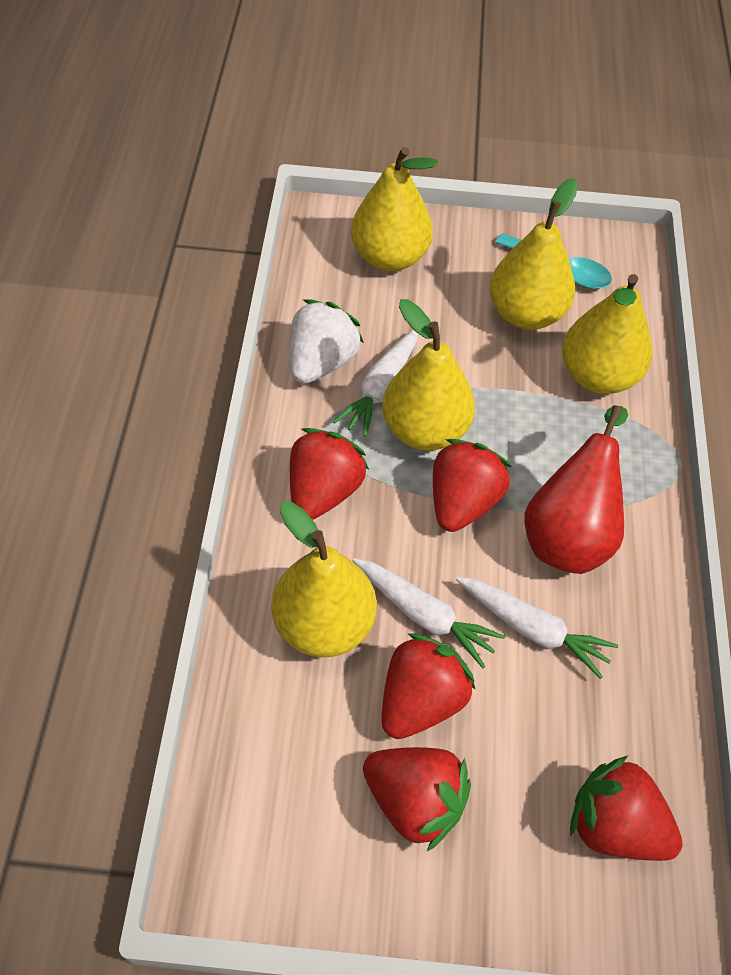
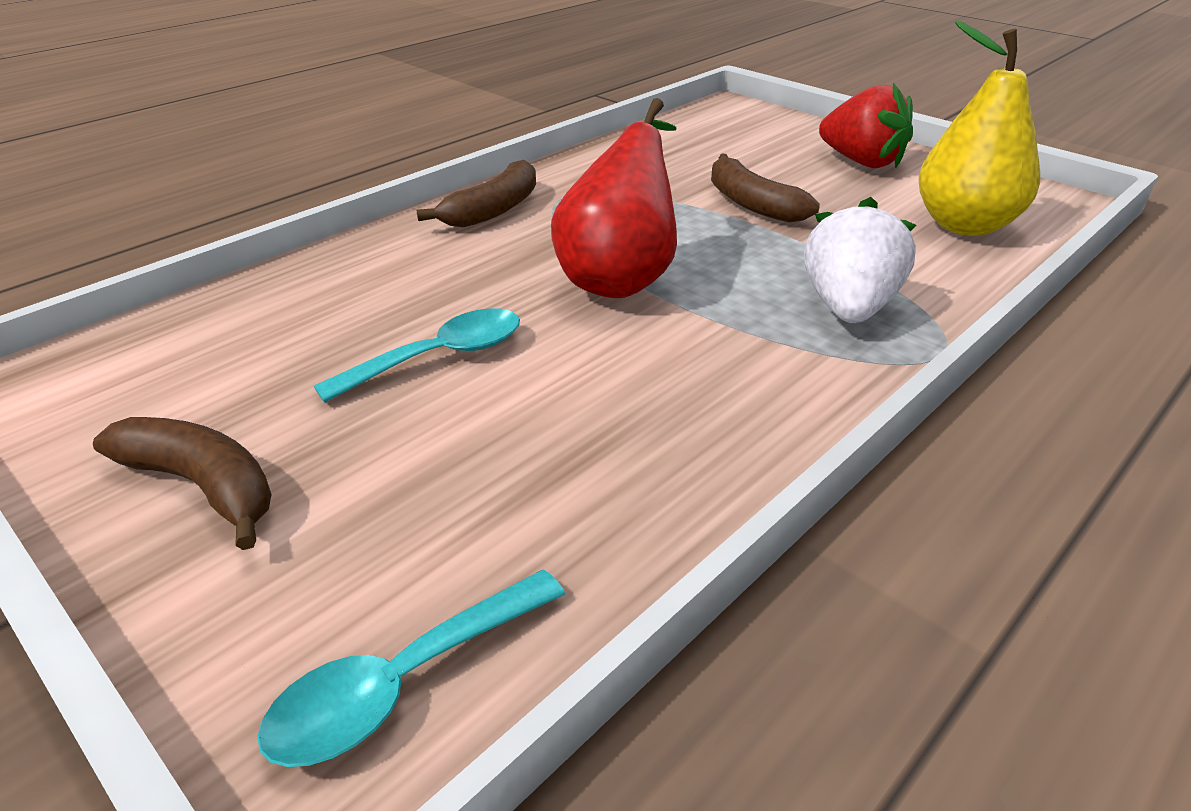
brown banana: 0 -> 3
red strawberry: 5 -> 1
turquoise spoon: 1 -> 2
white carrot: 3 -> 0
yellow pear: 5 -> 1

